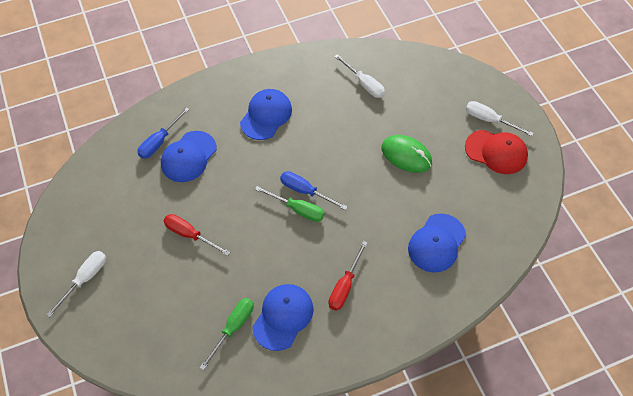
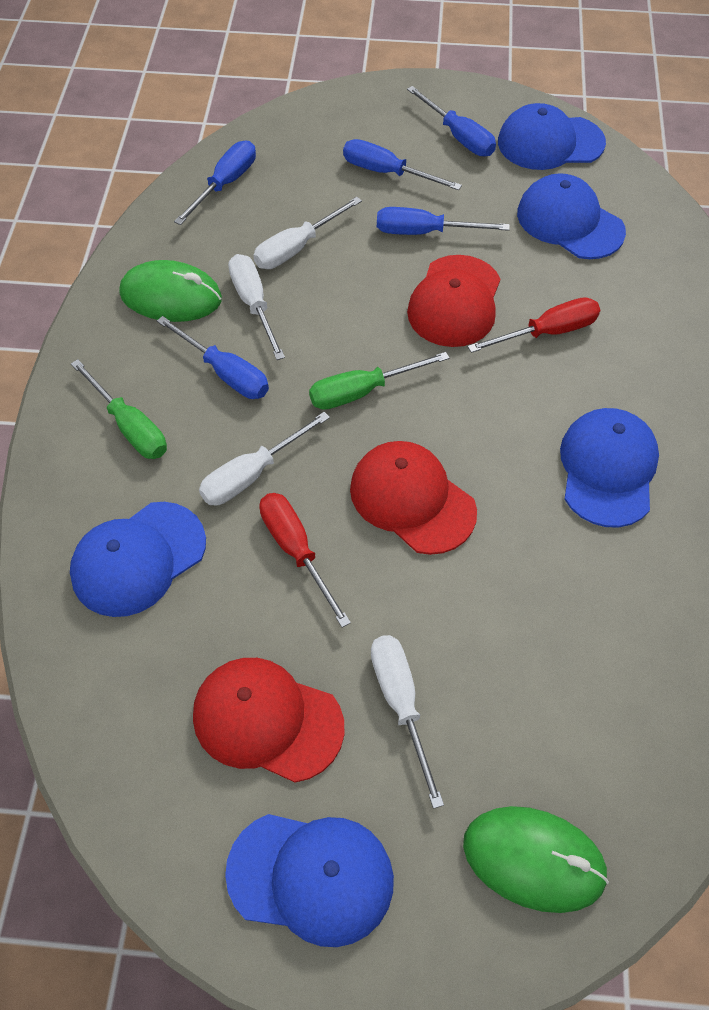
blue cap: 4 -> 5
blue screwdriver: 2 -> 5
green mouse: 1 -> 2
red cap: 1 -> 3
white screwdriver: 3 -> 4

